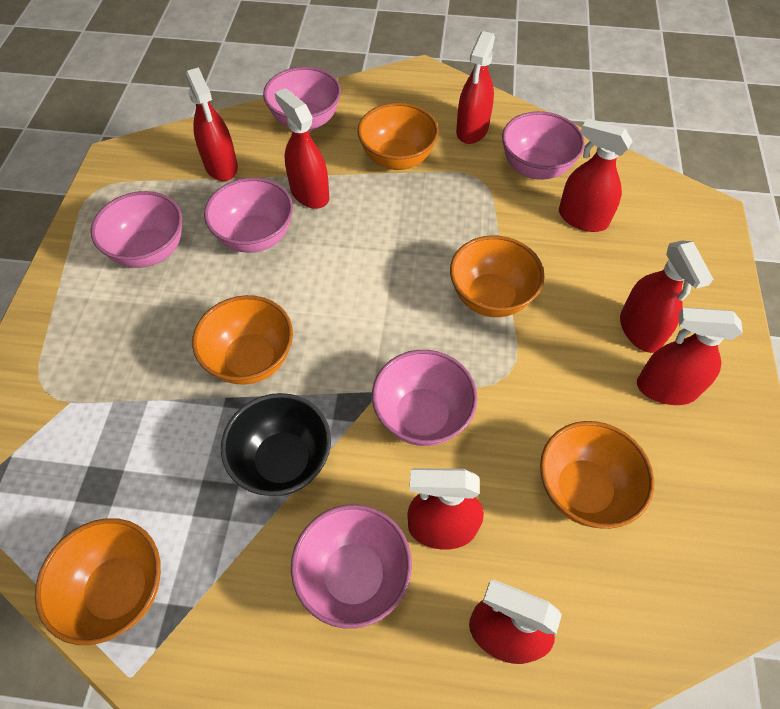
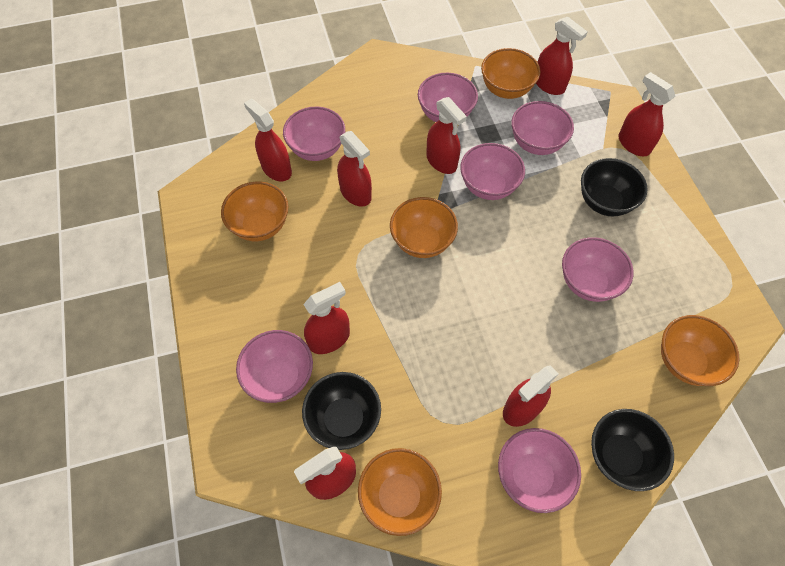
black bowl: 1 -> 3
pink bowl: 6 -> 7

